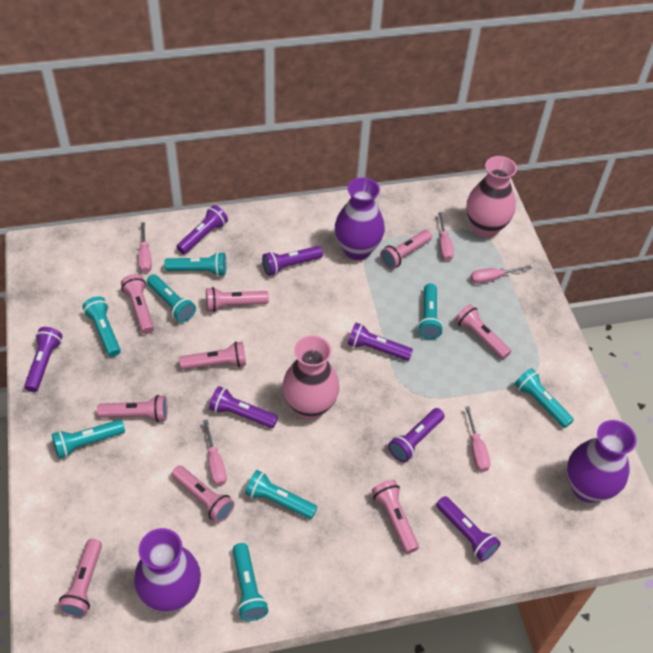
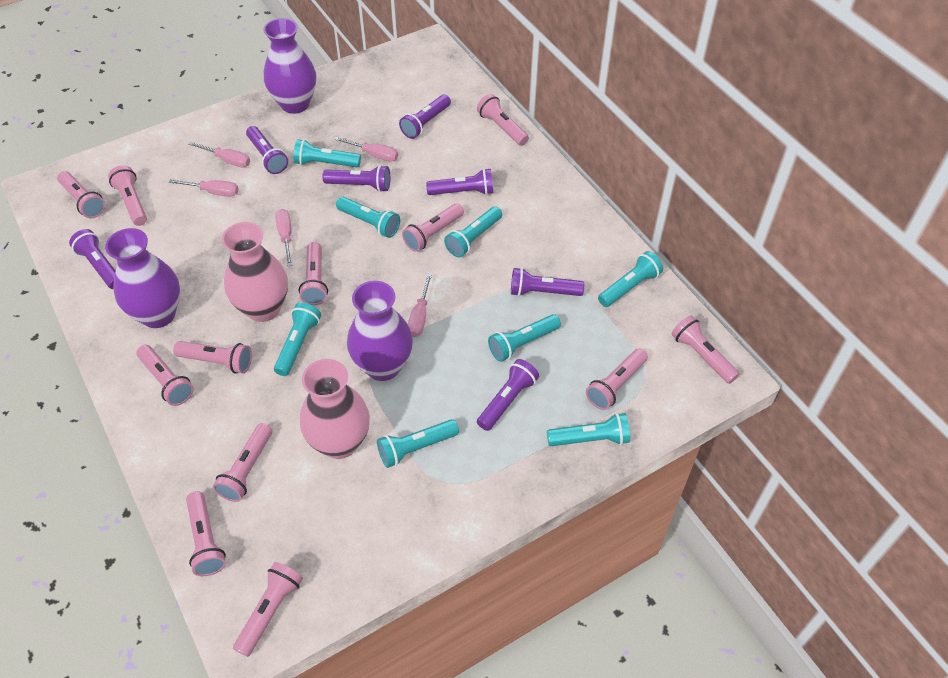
pink flashlight: 9 -> 12

